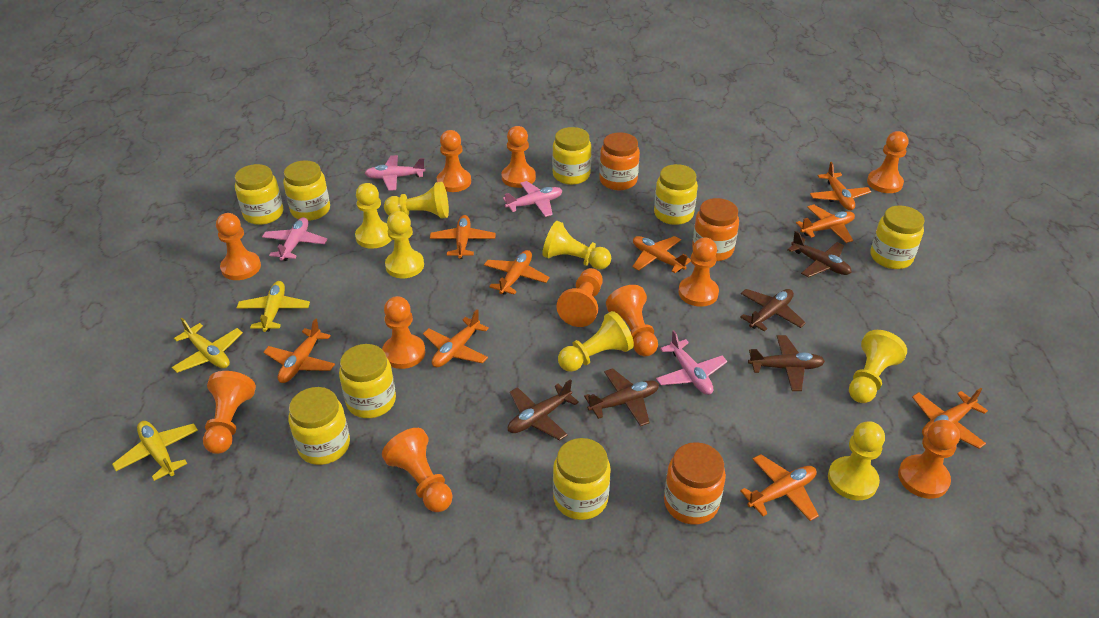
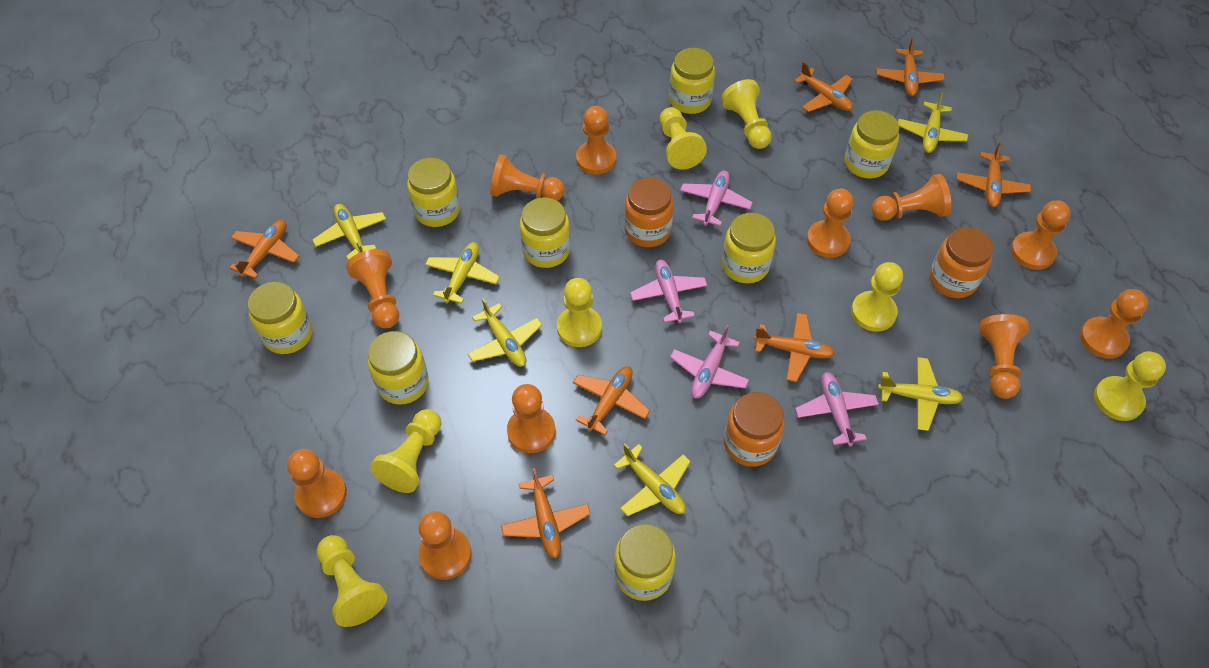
brown plane: 5 -> 0
orange plane: 9 -> 7
yellow plane: 3 -> 6

